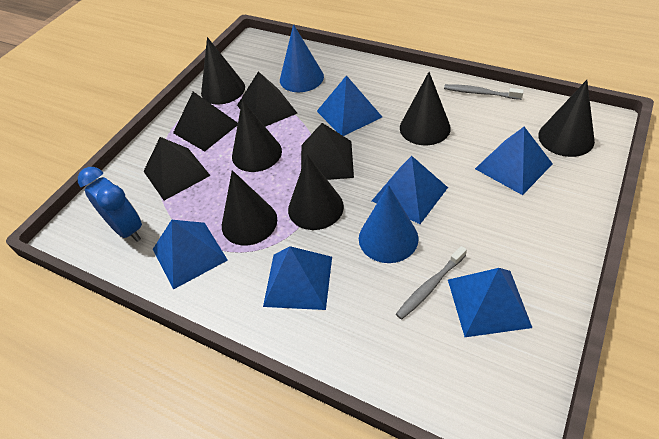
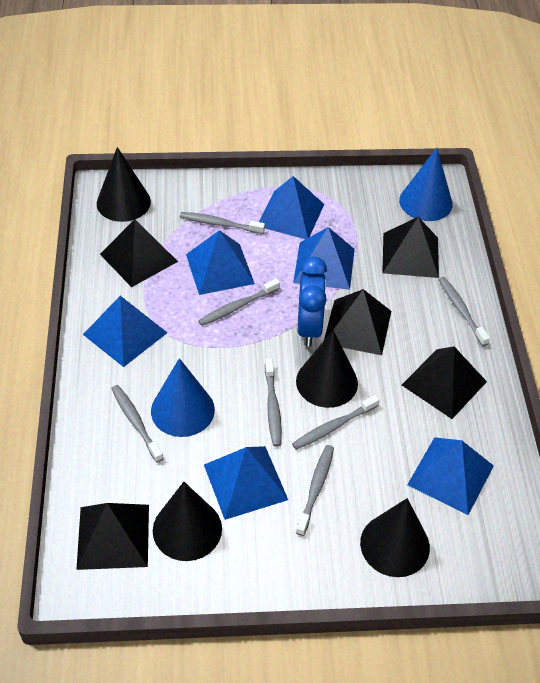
black cone: 6 -> 4
black pyramid: 4 -> 5
grey toothbrush: 2 -> 7

